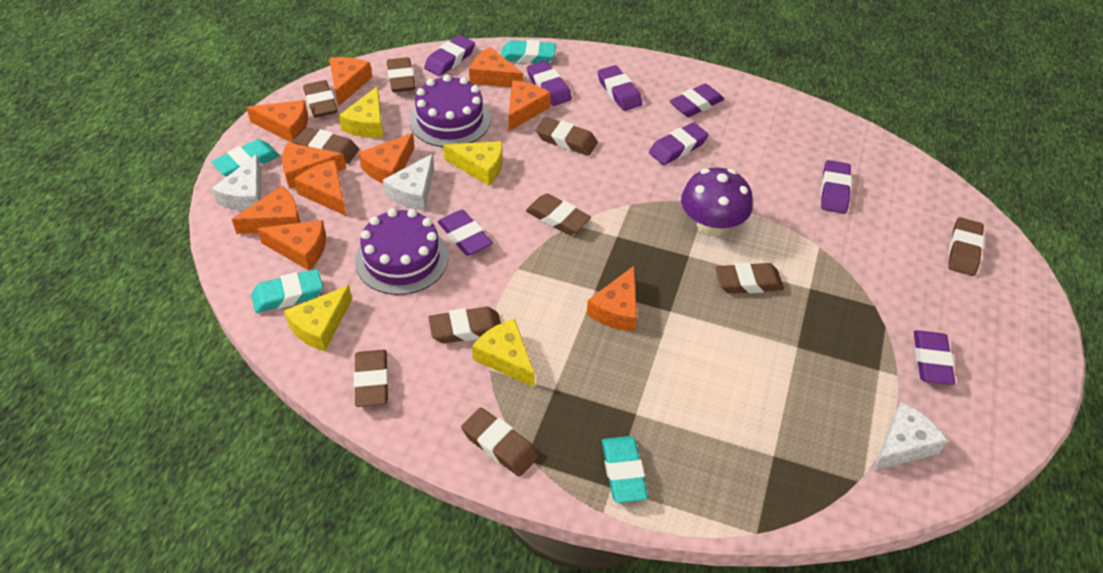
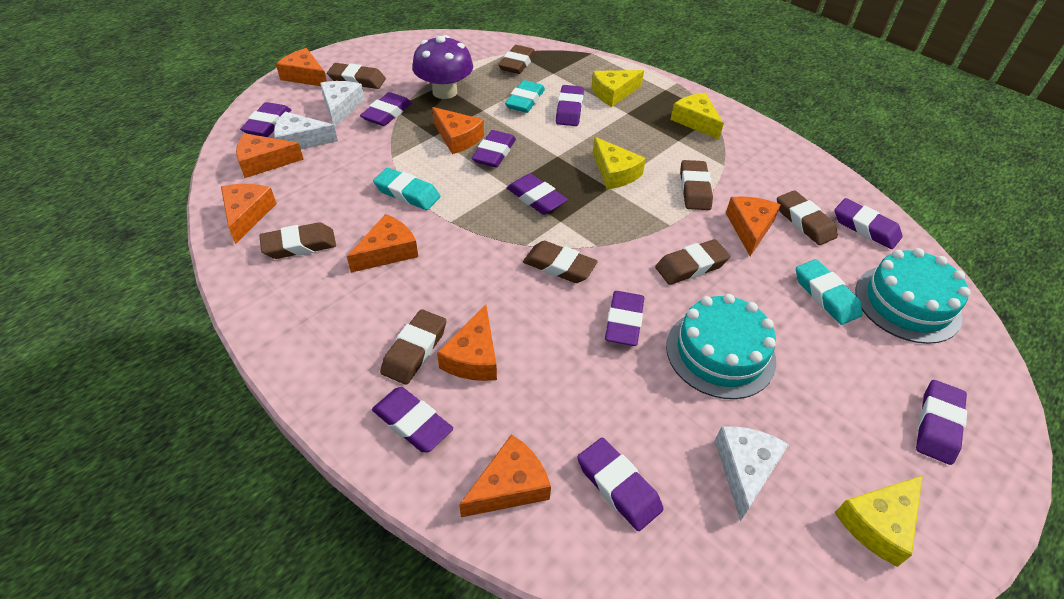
brown eraser: 10 -> 8
orange cheese: 10 -> 8
purple cake: 2 -> 0
purple eraser: 8 -> 10
turquoise cake: 0 -> 2
turquoise eraser: 4 -> 3

